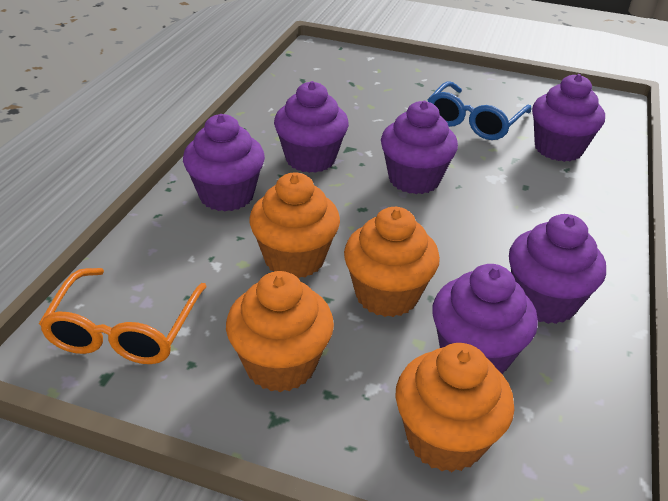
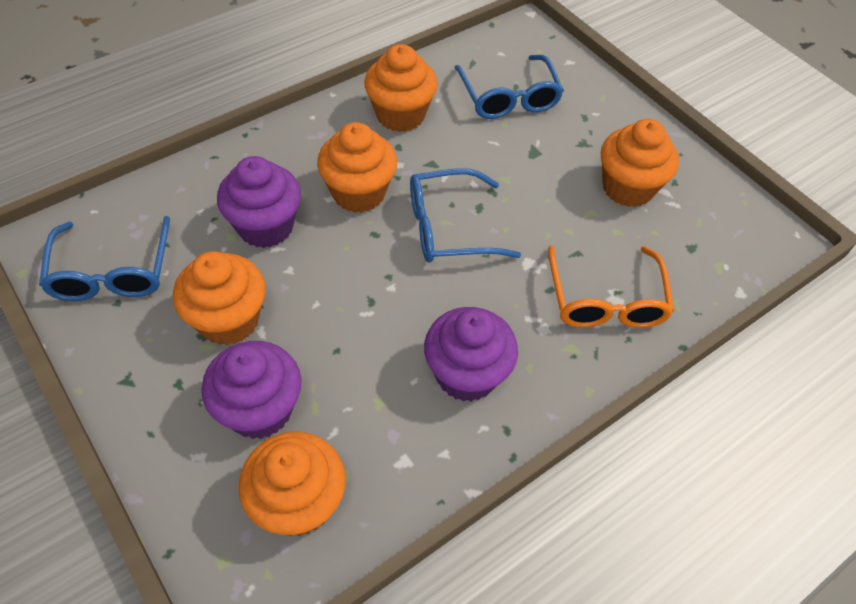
blue glasses: 1 -> 3
orange cupcake: 4 -> 5
purple cupcake: 6 -> 3

